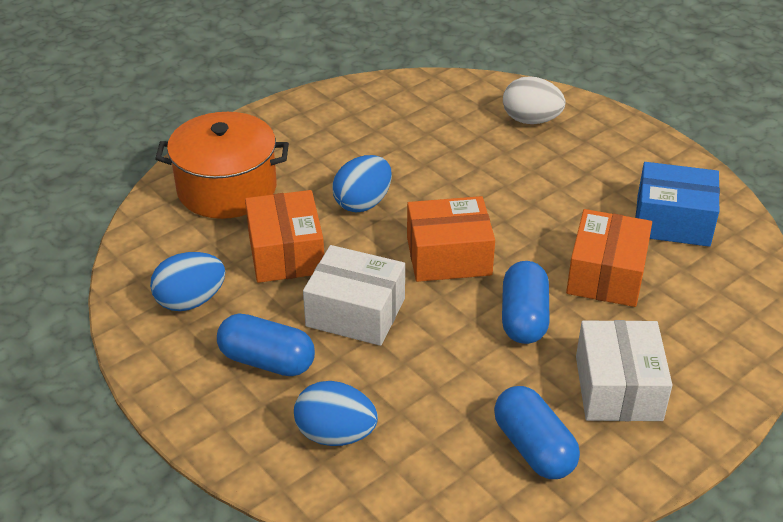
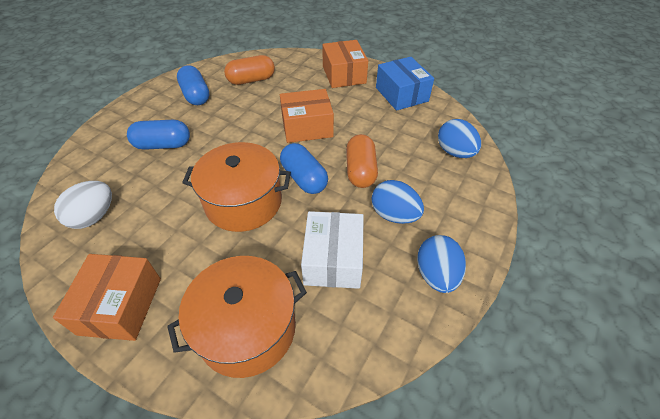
orange capsule: 0 -> 2
orange pot: 1 -> 2
white box: 2 -> 1

